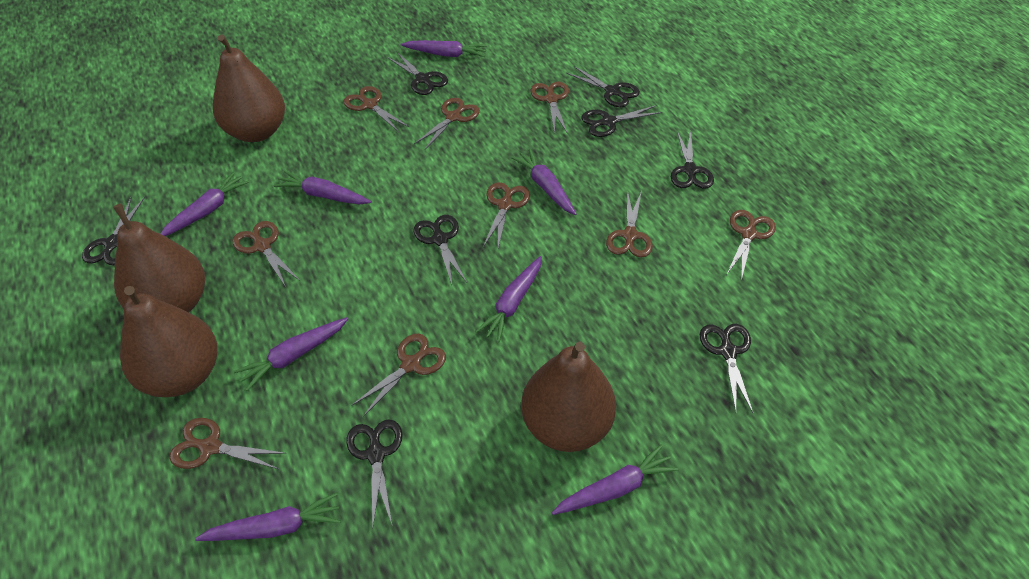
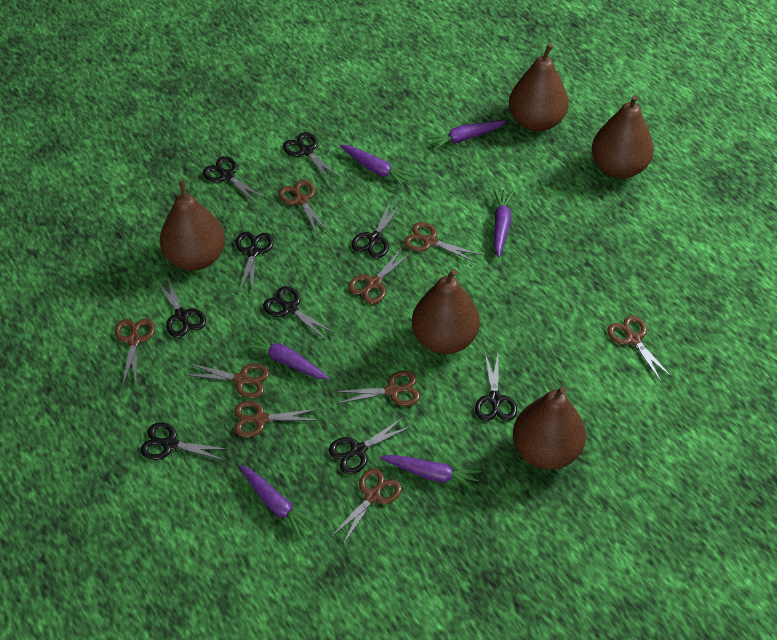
black scissors: 8 -> 9
brown pear: 4 -> 5
purple carrot: 8 -> 6

